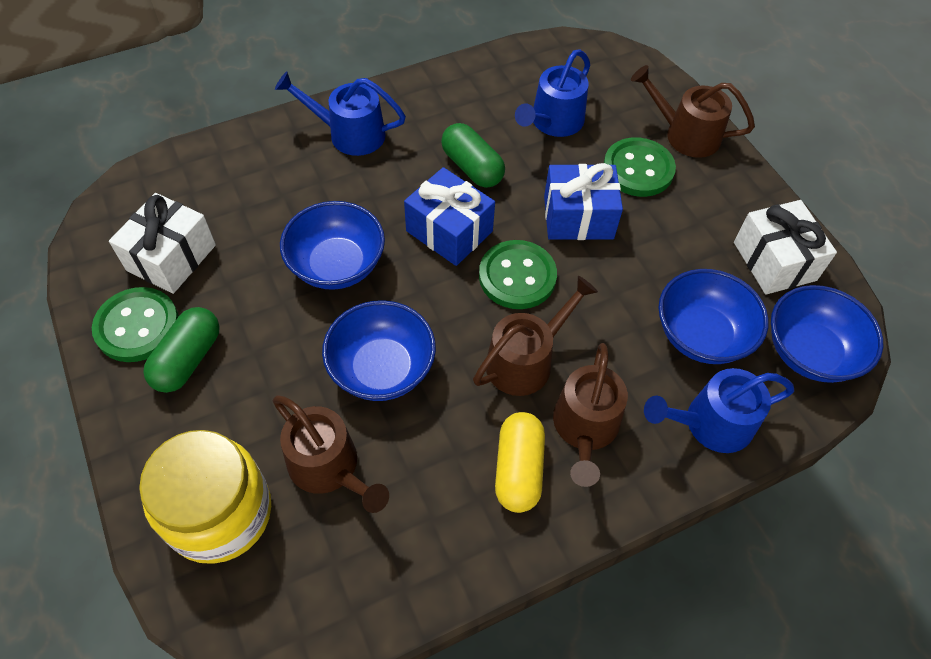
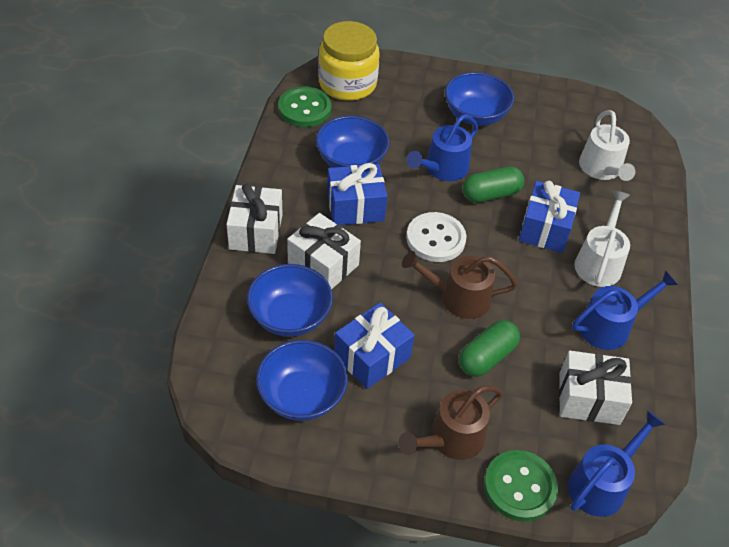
blue gift: 2 -> 3
brown watering can: 4 -> 2
green button: 3 -> 2
white button: 0 -> 1
white gift: 2 -> 3
white watering can: 0 -> 2
yellow capsule: 1 -> 0

